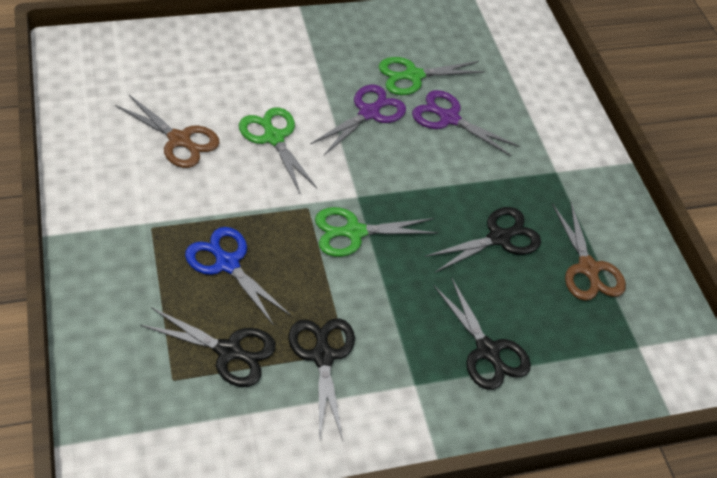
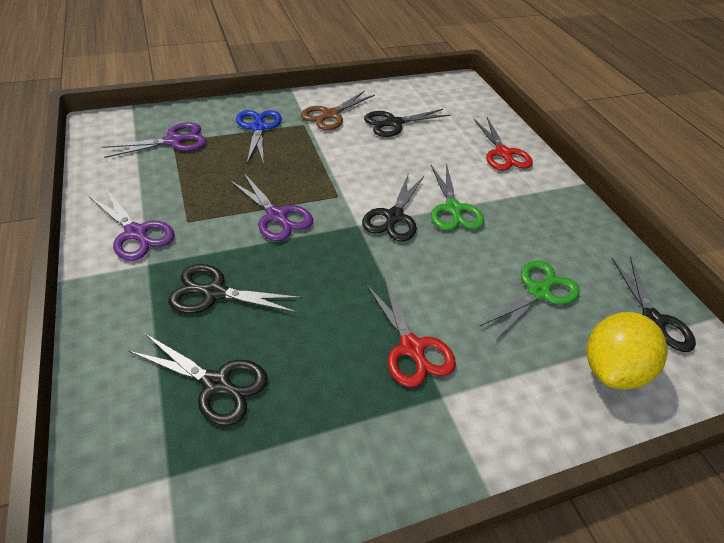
black scissors: 4 -> 5
brown scissors: 2 -> 1
green scissors: 3 -> 2
purple scissors: 2 -> 3
red scissors: 0 -> 2
yellow lemon: 0 -> 1

